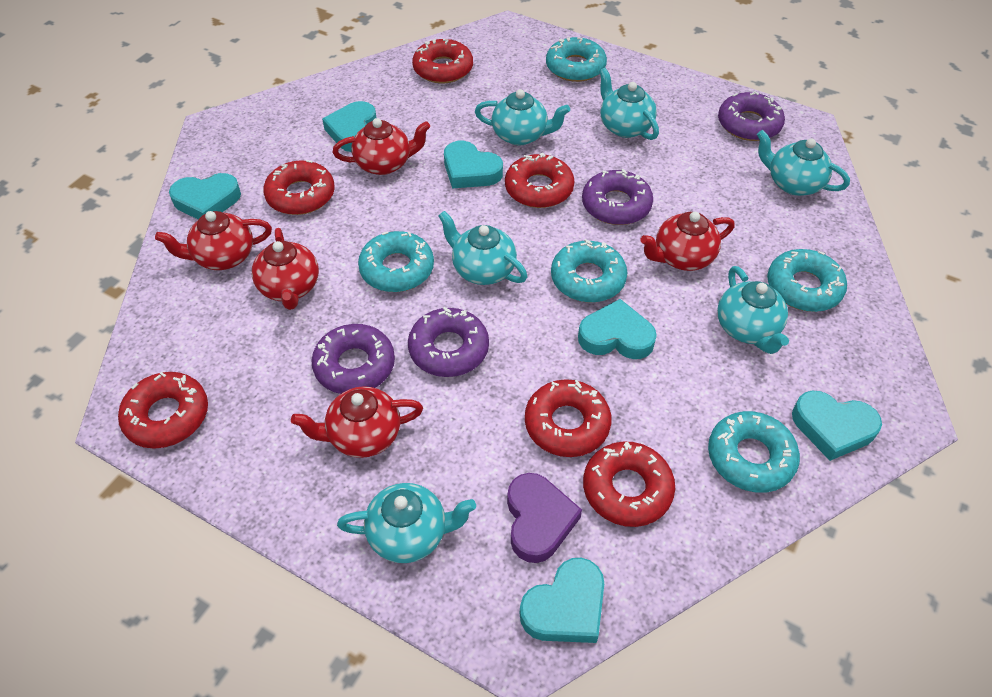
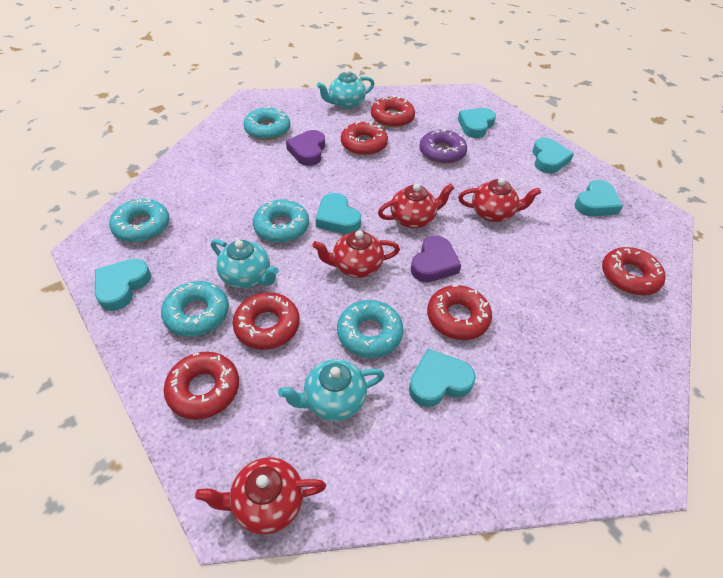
purple donut: 4 -> 1
purple heart: 1 -> 2
red teapot: 5 -> 4
turquoise teapot: 6 -> 3

